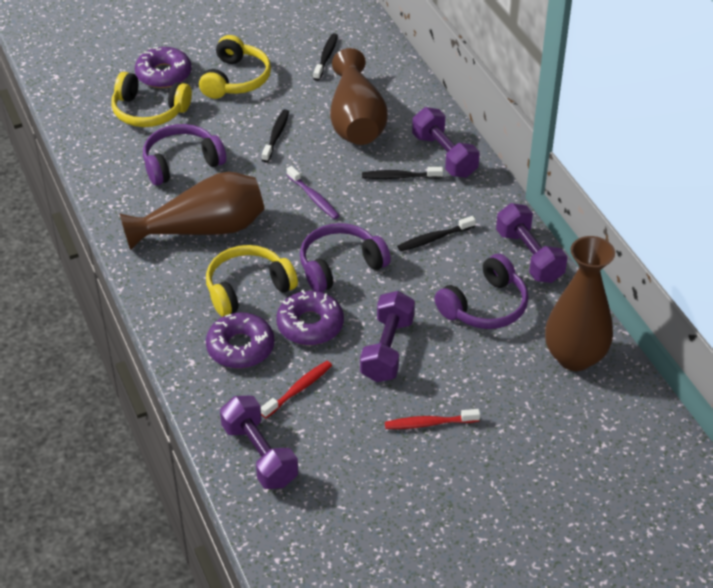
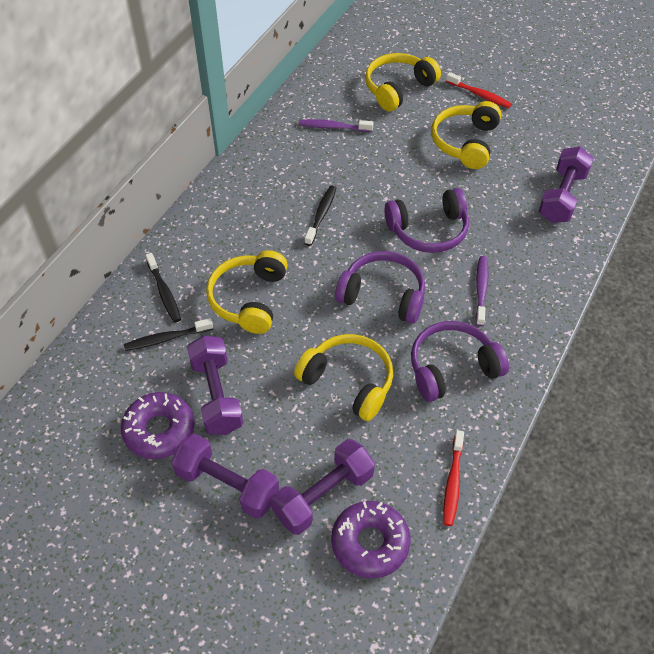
black toothbrush: 4 -> 3
brown vase: 3 -> 0
purple donut: 3 -> 2
purple toothbrush: 1 -> 2
yellow headphones: 3 -> 4

